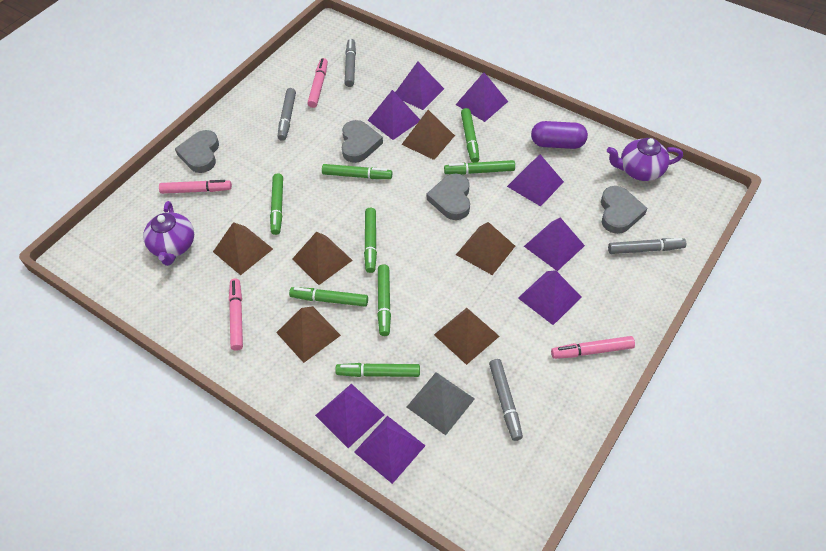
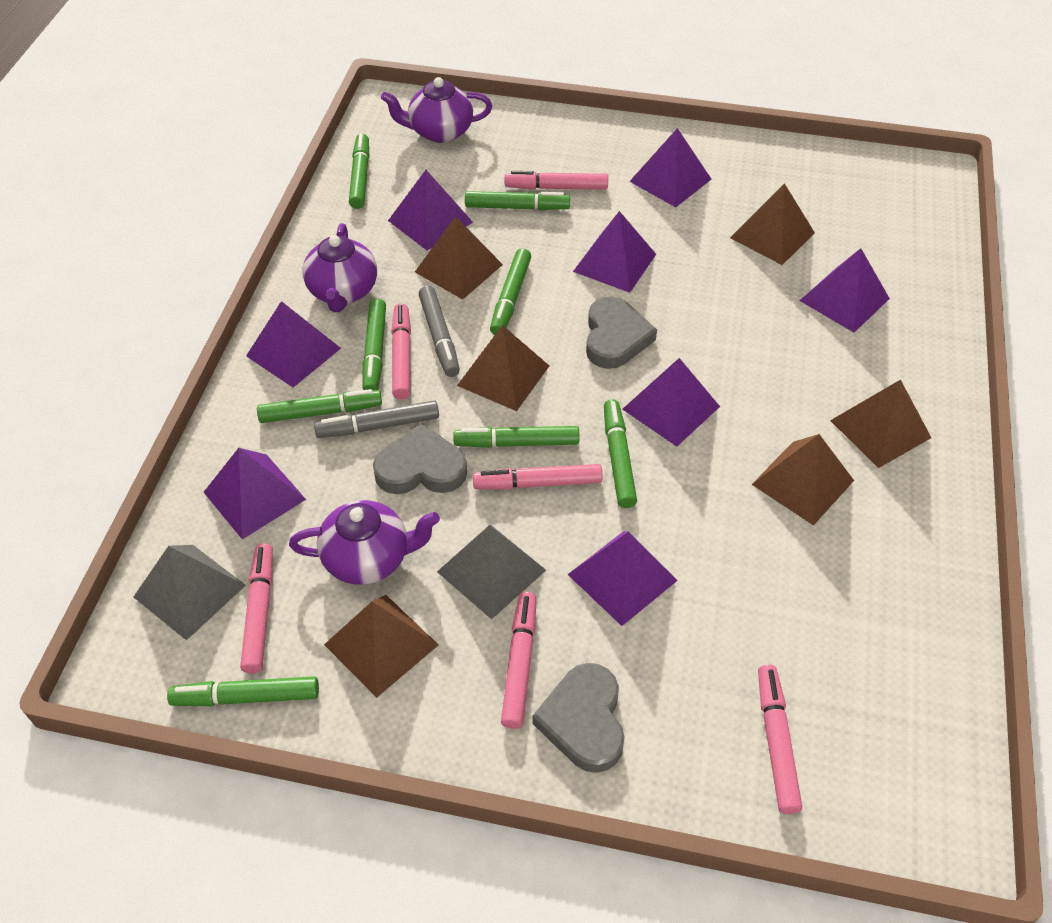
grey heart: 4 -> 3
grey marker: 4 -> 2
grey pyramid: 1 -> 2
pink marker: 4 -> 6
purple capsule: 1 -> 0
purple teapot: 2 -> 3

